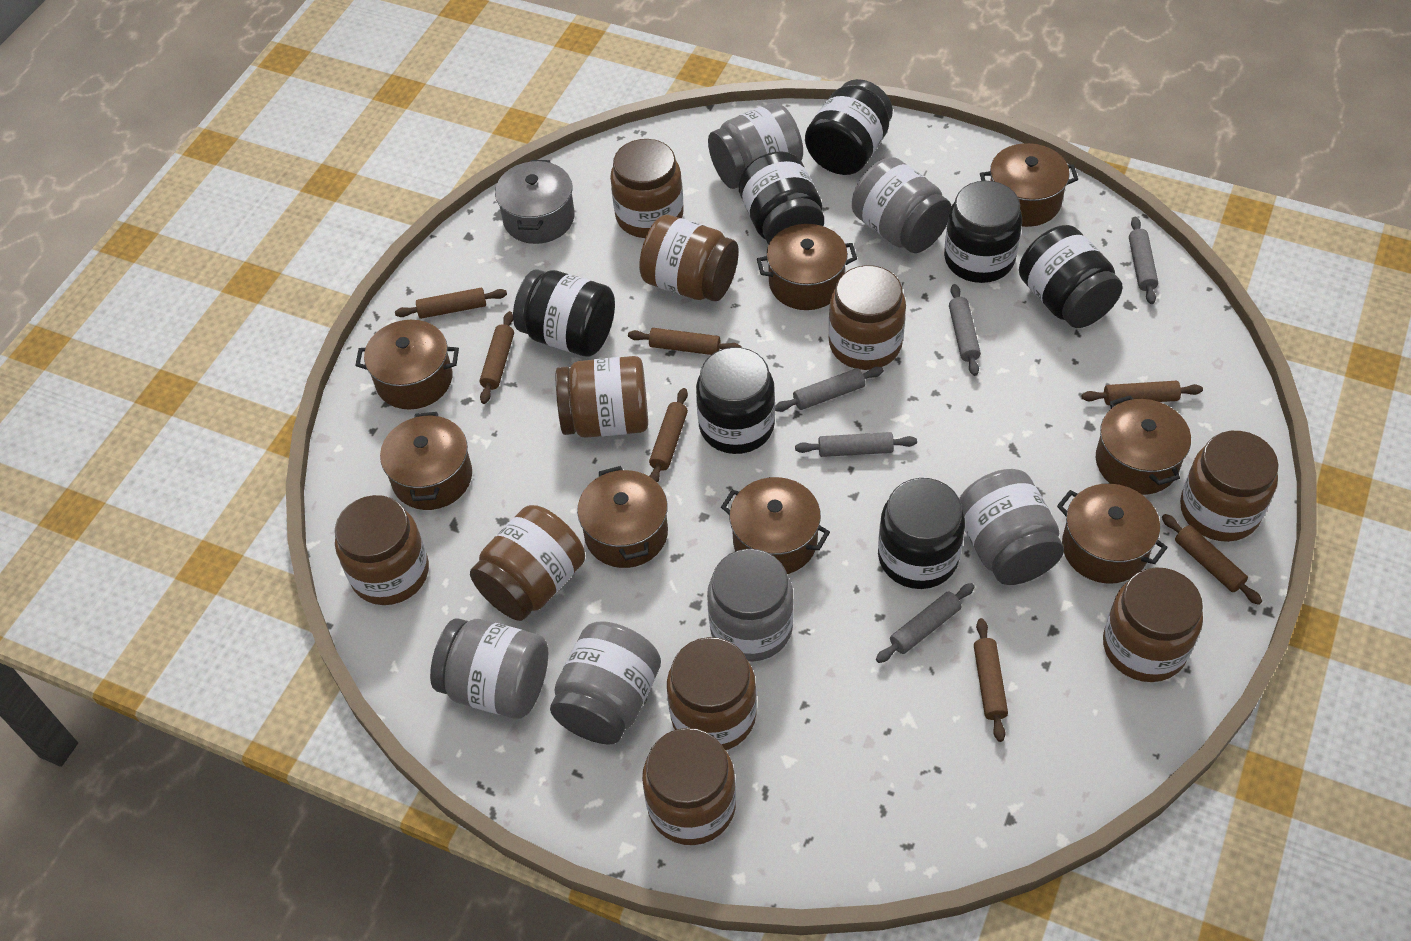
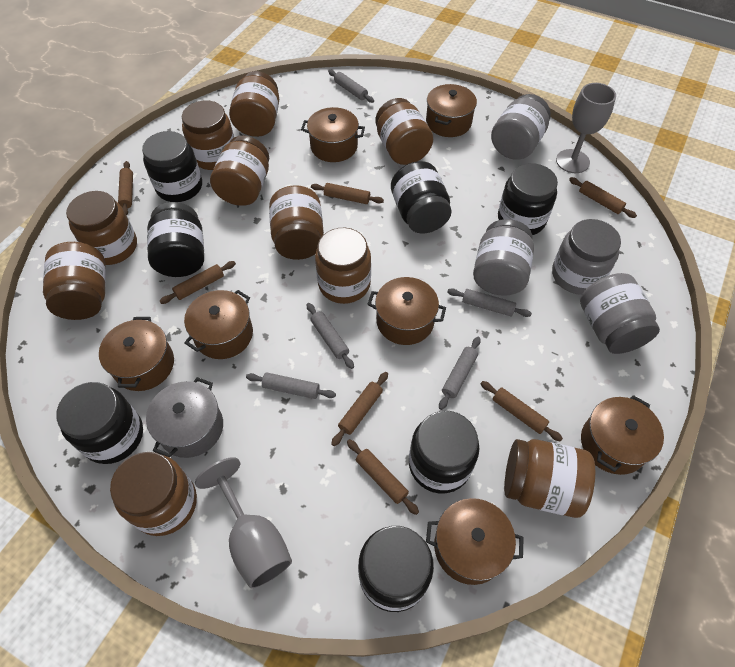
brown pot: 8 -> 7
grey goblet: 0 -> 2
grey jar: 6 -> 4

